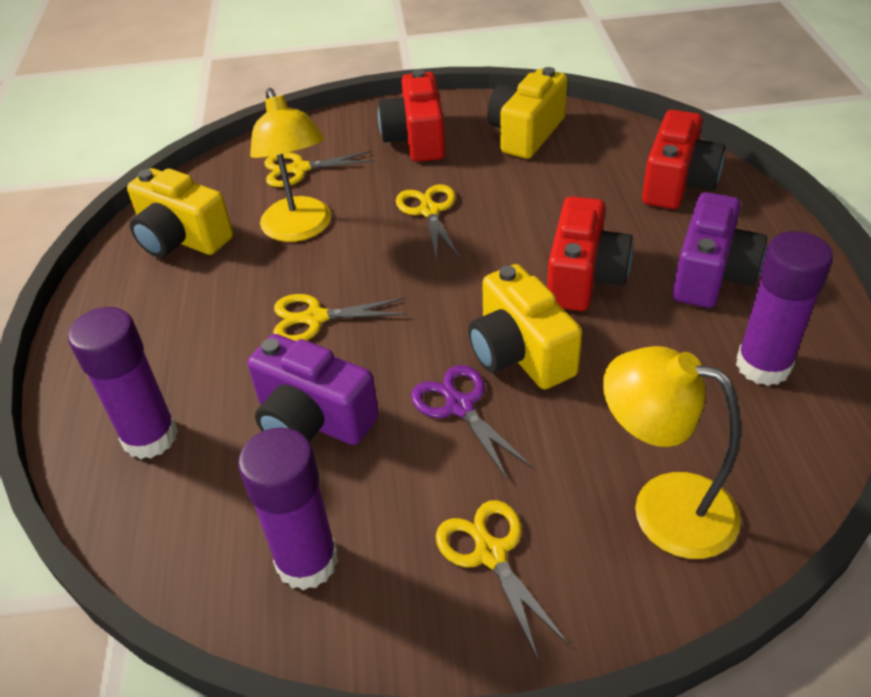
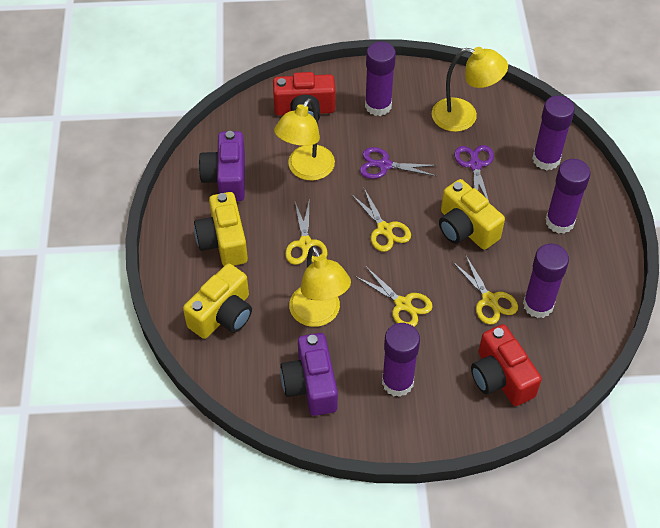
purple glue stick: 3 -> 5
purple scissors: 1 -> 2
red camera: 3 -> 2
yellow lamp: 2 -> 3

